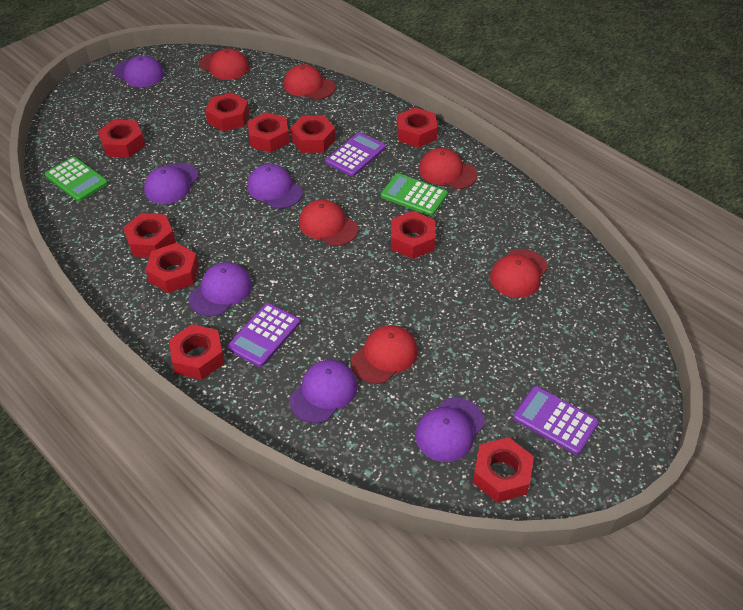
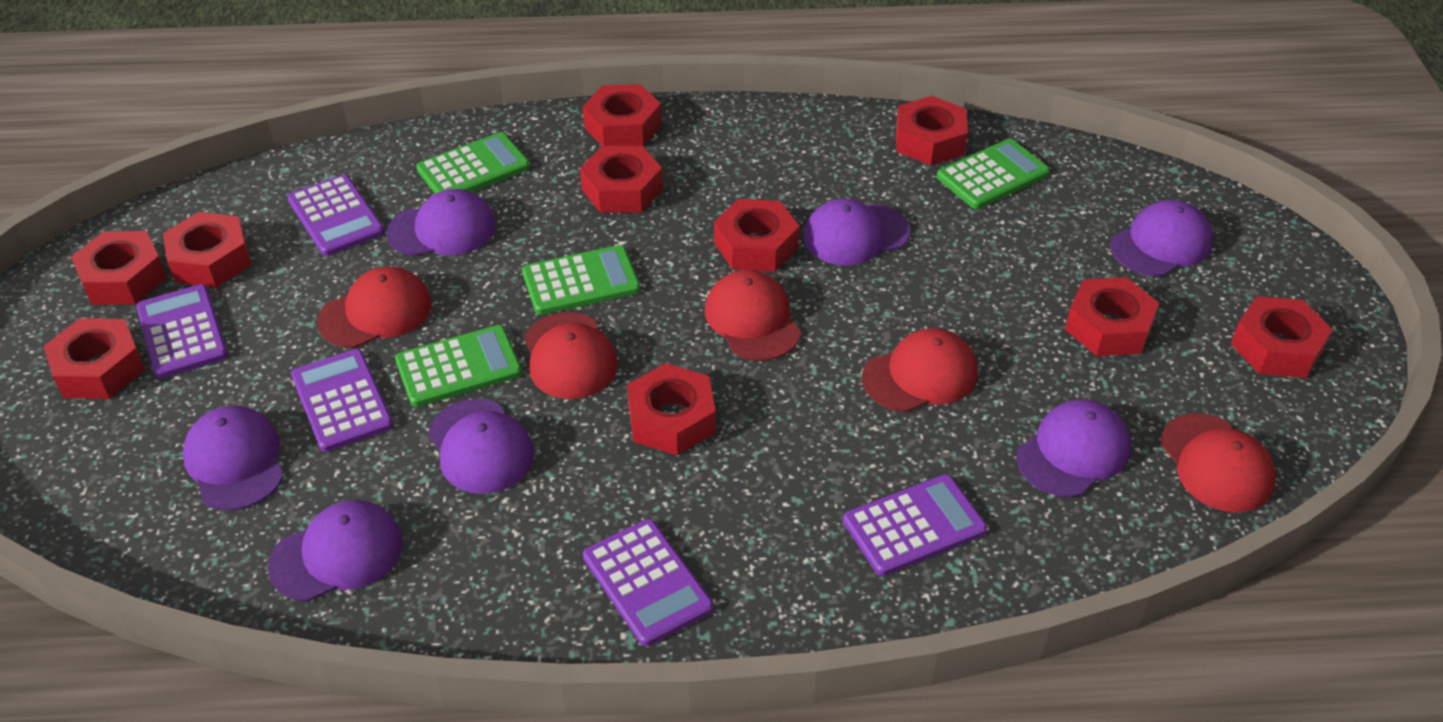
green calculator: 2 -> 4
purple calculator: 3 -> 5
purple cap: 6 -> 7
red cap: 6 -> 5

